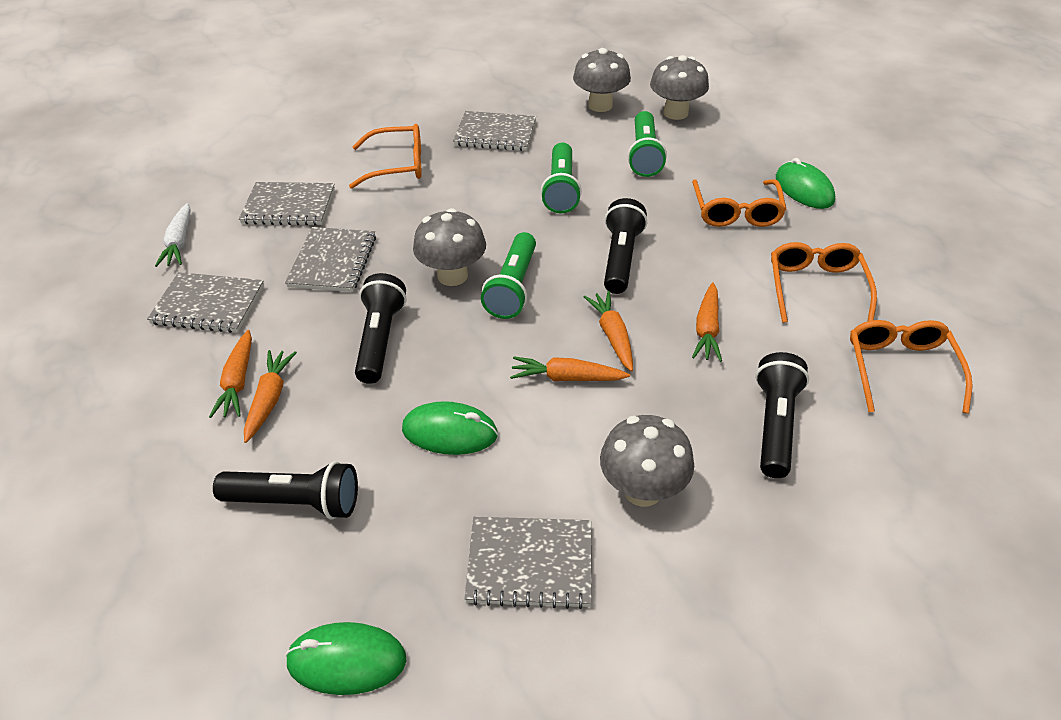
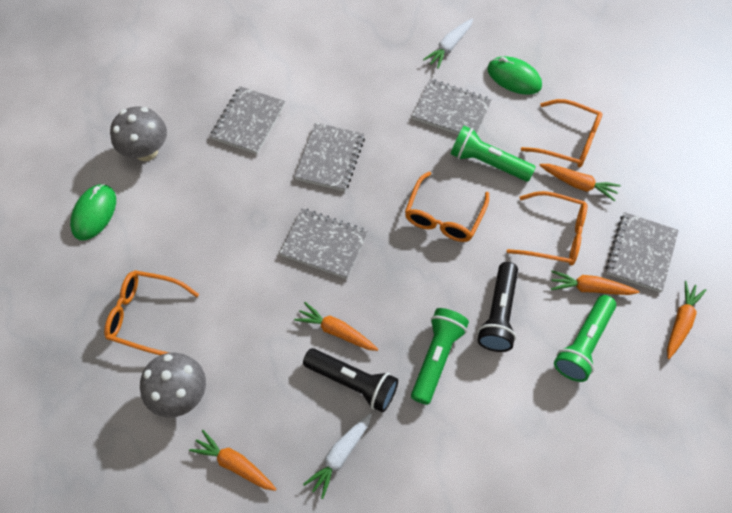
black flashlight: 4 -> 2
green mouse: 3 -> 2
grey mushroom: 4 -> 2
white carrot: 1 -> 2

